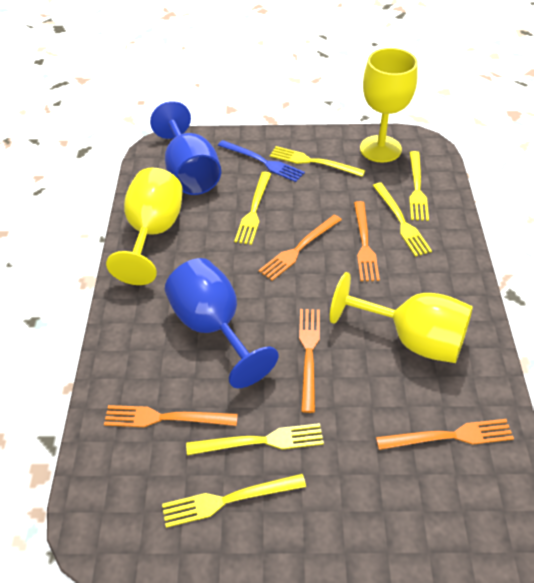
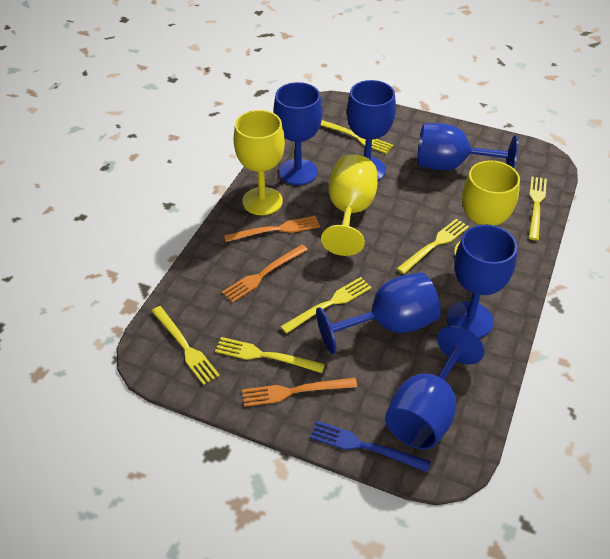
blue goblet: 2 -> 6
orange fork: 5 -> 3

